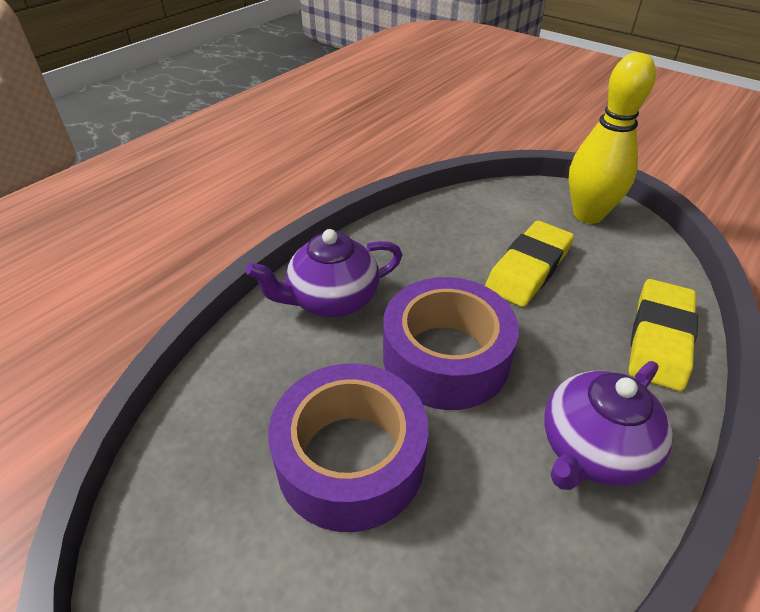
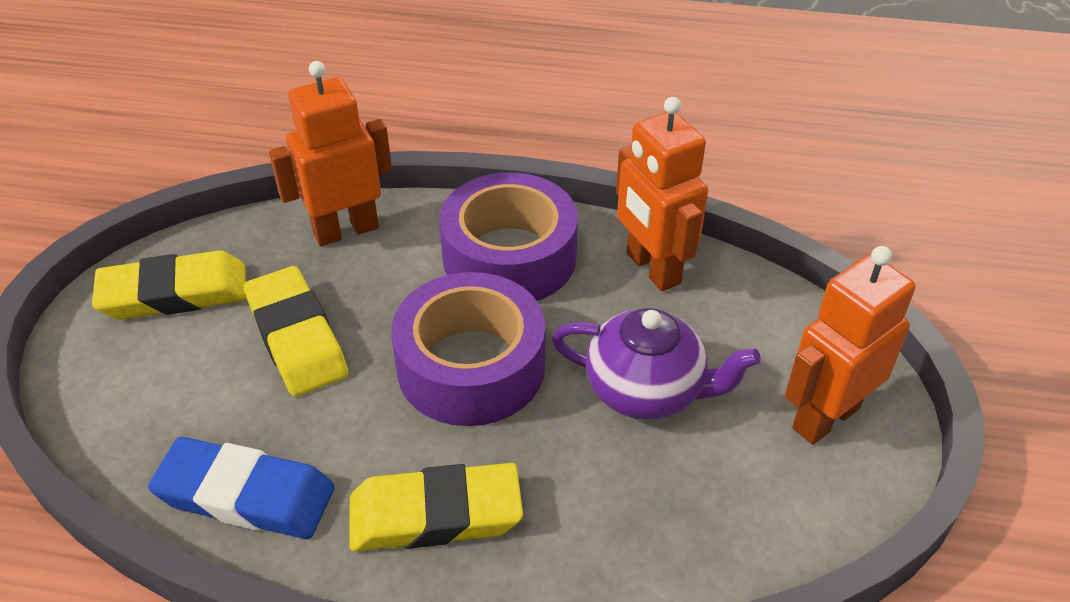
blue eraser: 0 -> 1
orange robot: 0 -> 3
purple teapot: 2 -> 1
yellow bowling pin: 1 -> 0
yellow eraser: 2 -> 3

